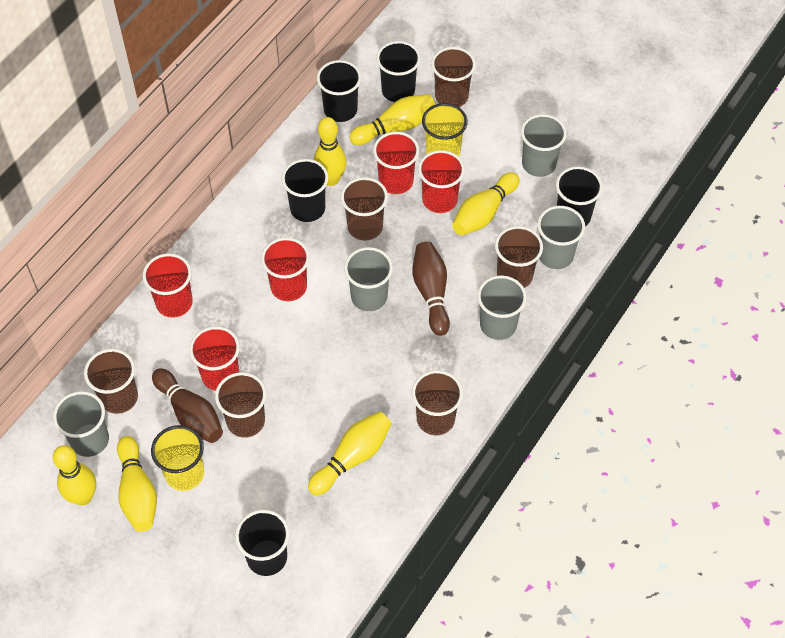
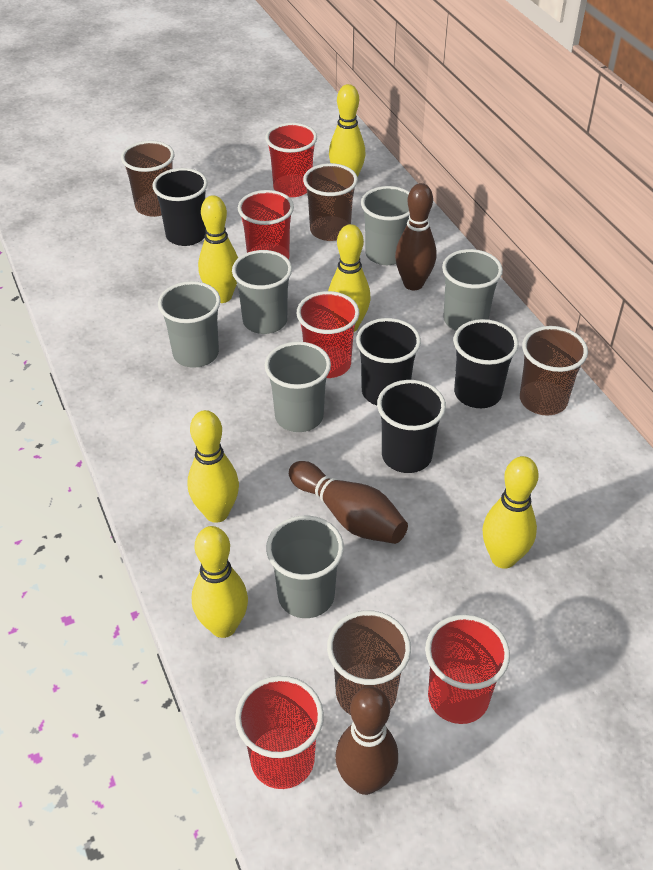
black cup: 5 -> 4
brown bowling pin: 2 -> 3
brown cup: 6 -> 4
grey cup: 5 -> 6
yellow cup: 2 -> 0

